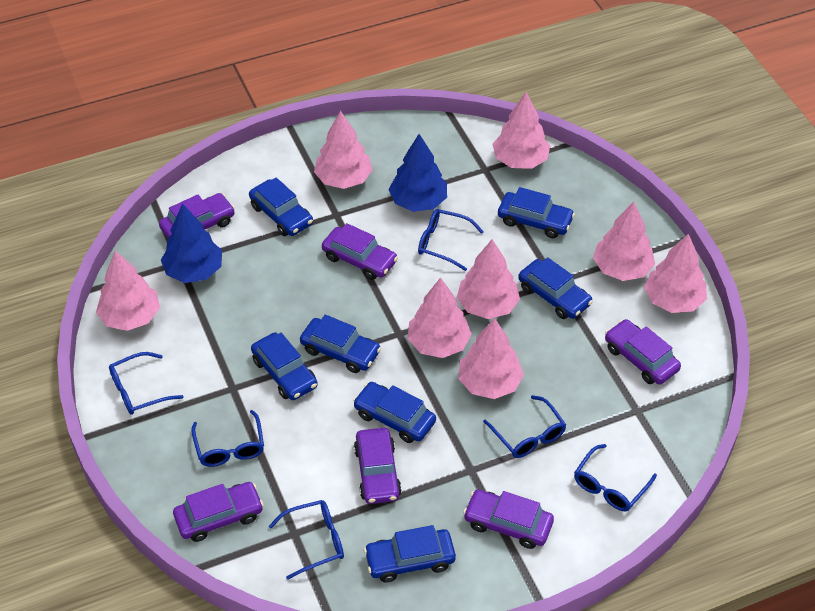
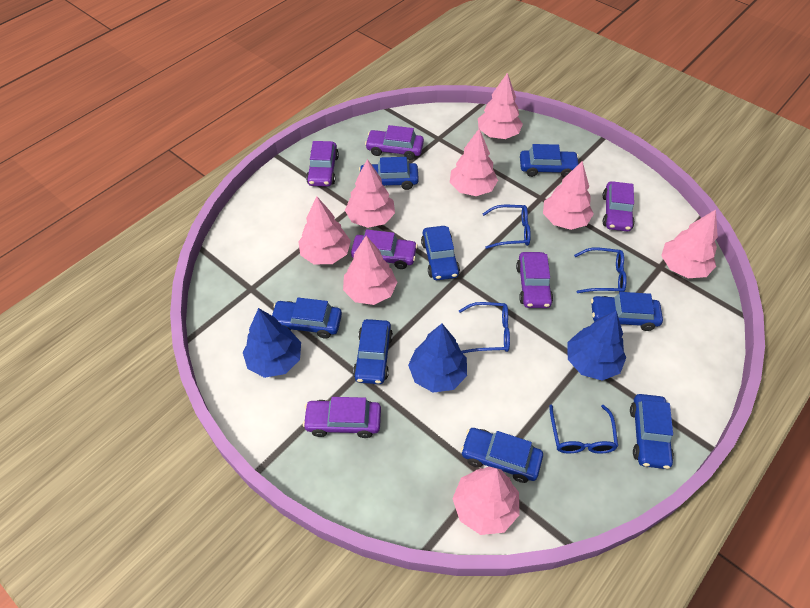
blue car: 7 -> 8
blue glasses: 6 -> 4
blue tree: 2 -> 3

